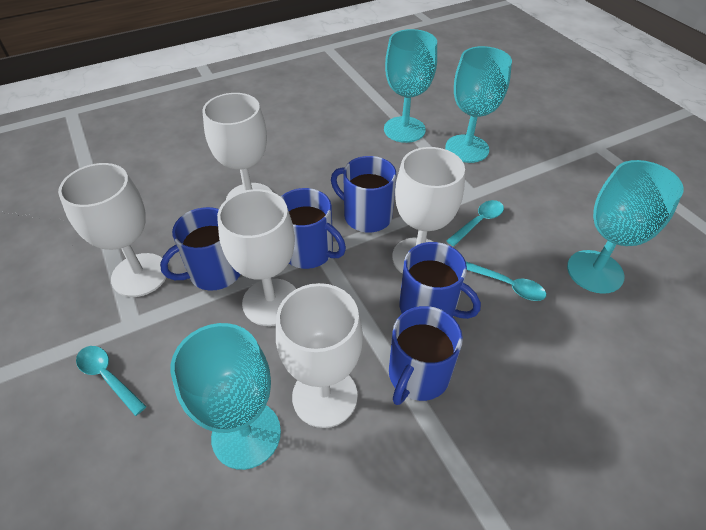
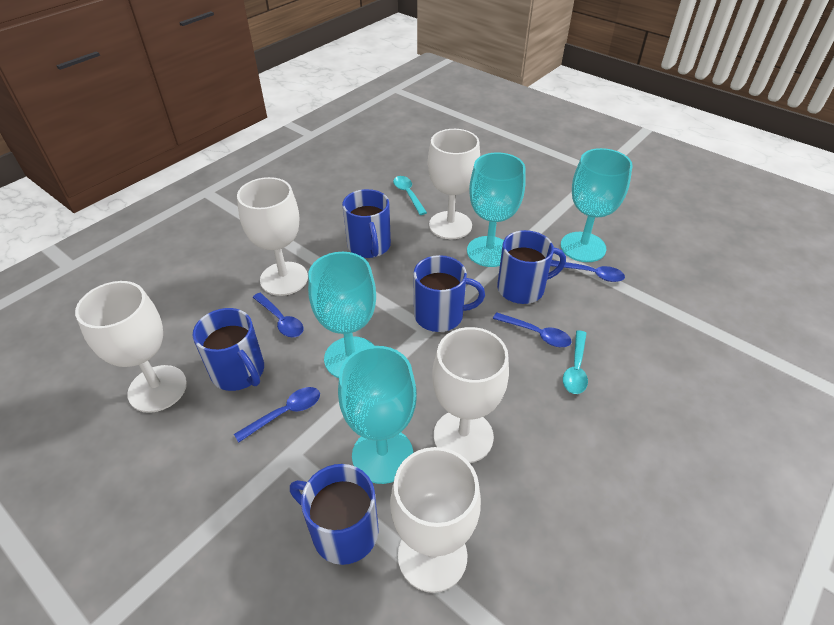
blue spoon: 0 -> 4
turquoise spoon: 3 -> 2

